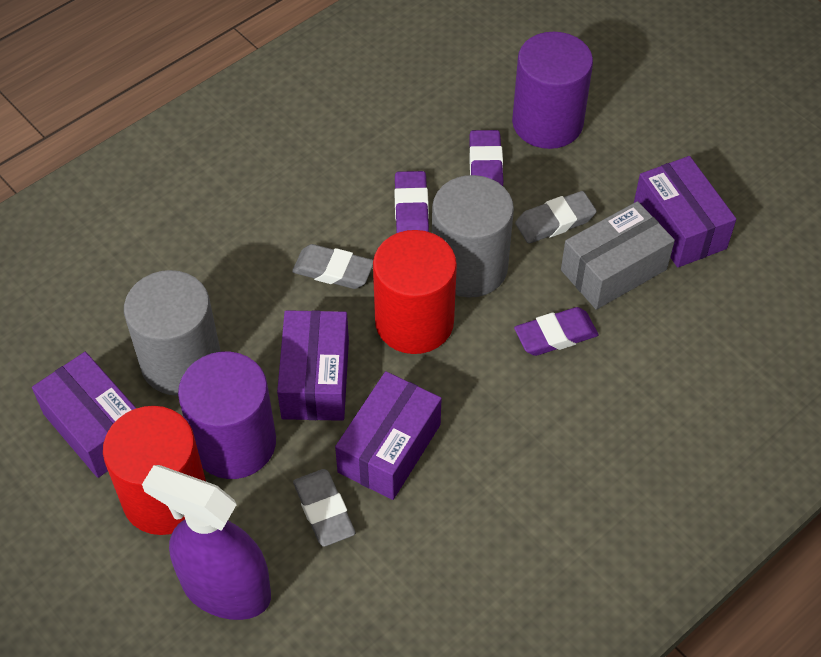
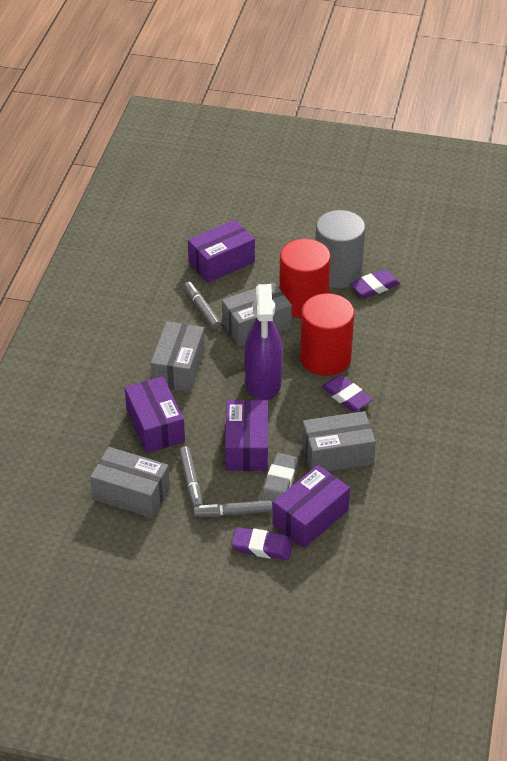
grey box: 1 -> 4
grey cylinder: 2 -> 1
grey eraser: 3 -> 1
grey marker: 0 -> 3
purple cylinder: 2 -> 0

